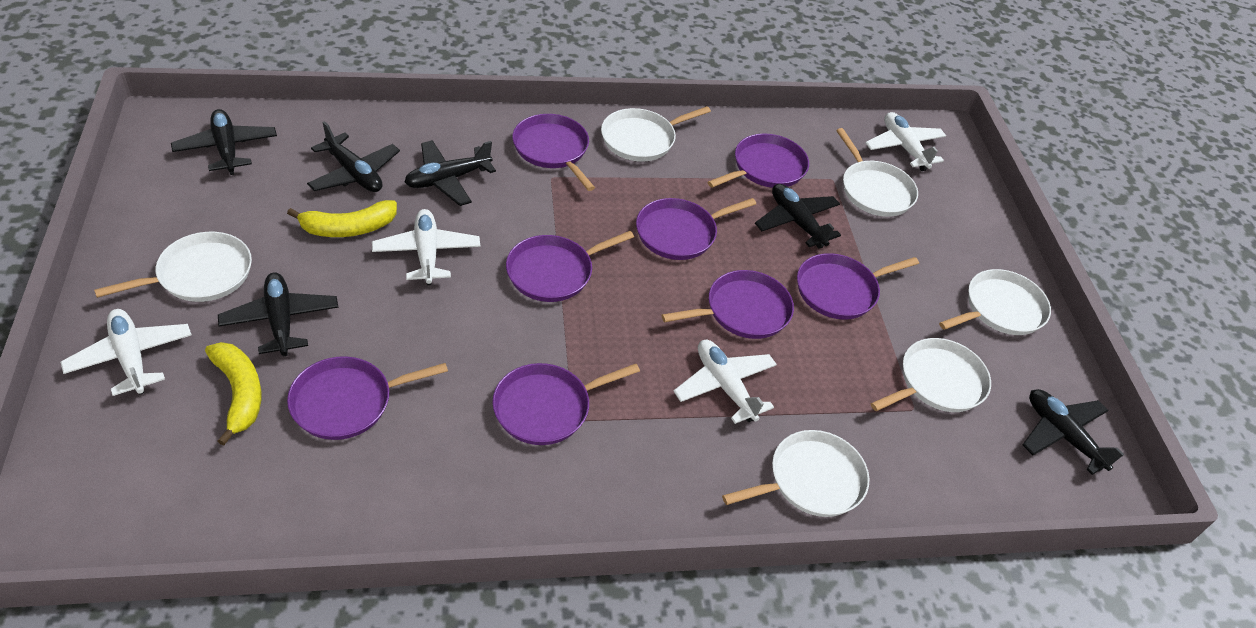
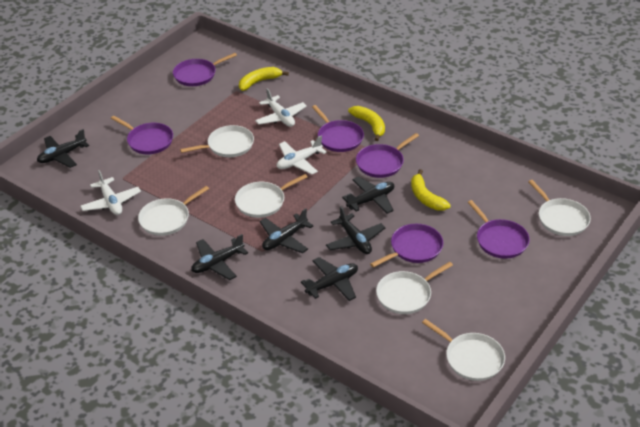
purple pan: 8 -> 6
white plane: 4 -> 3
yellow banana: 2 -> 3

